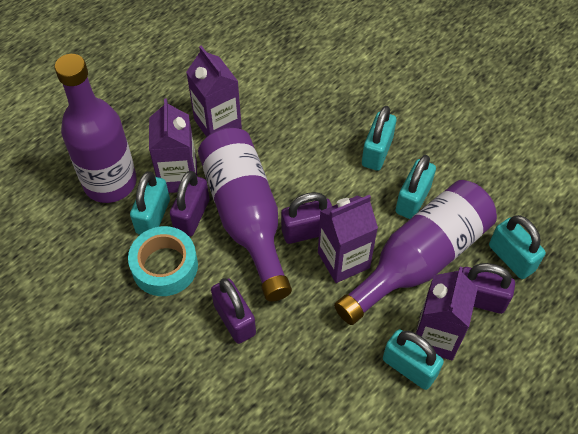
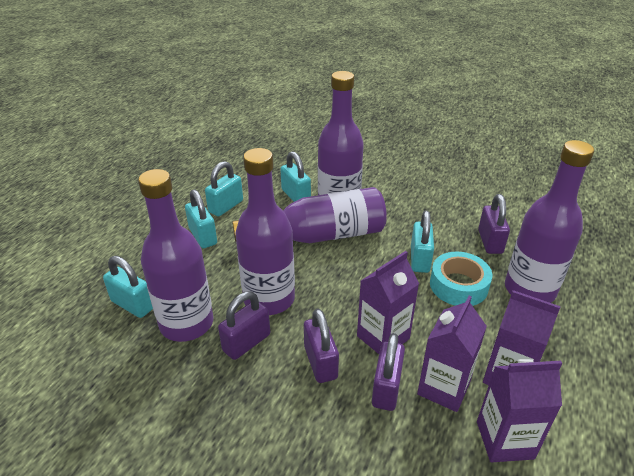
purple bottle: 3 -> 5

